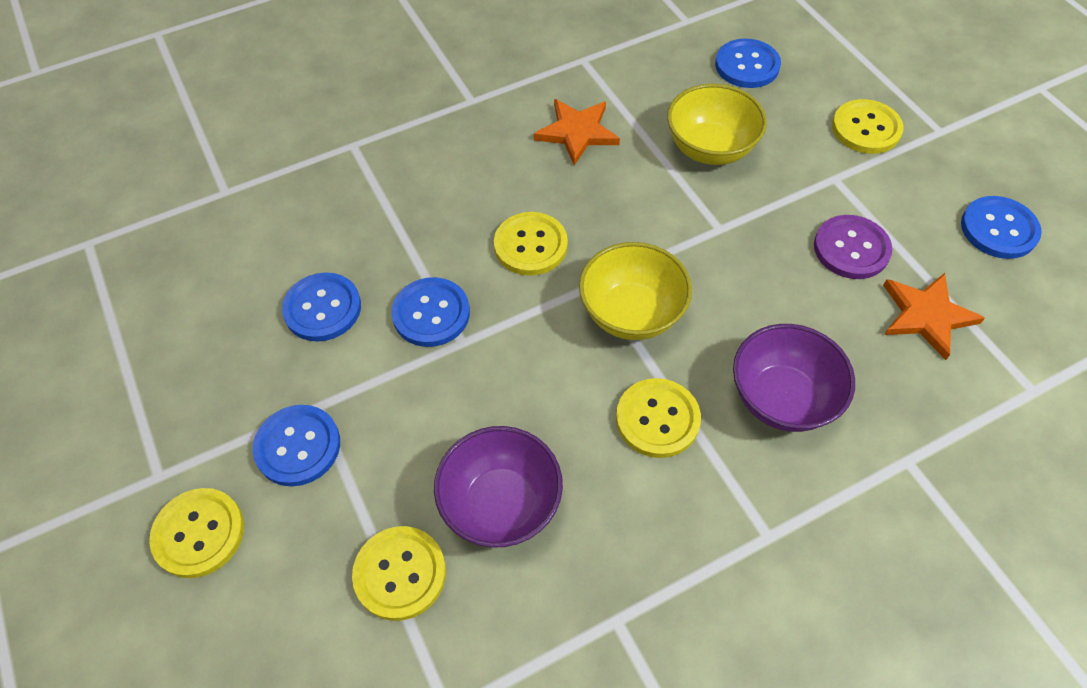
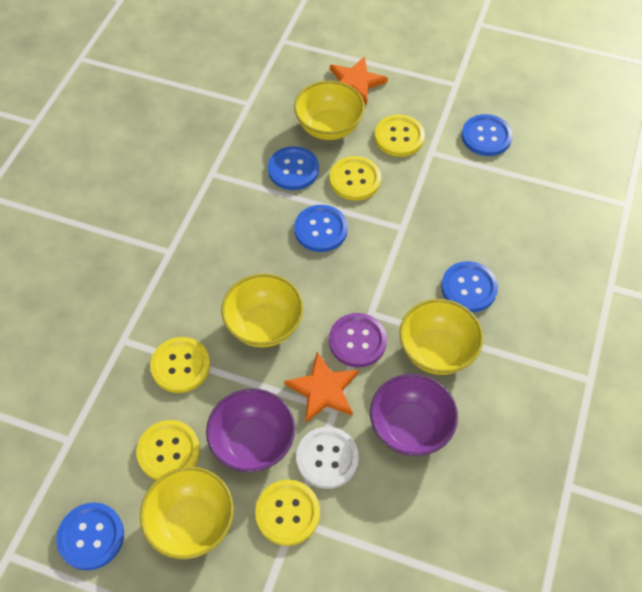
white button: 0 -> 1
yellow bowl: 2 -> 4

